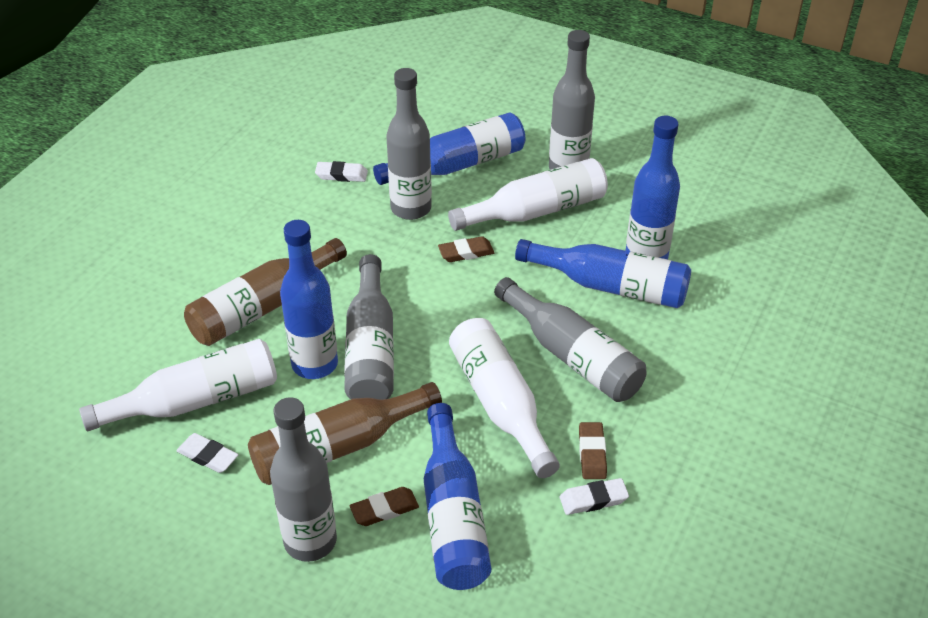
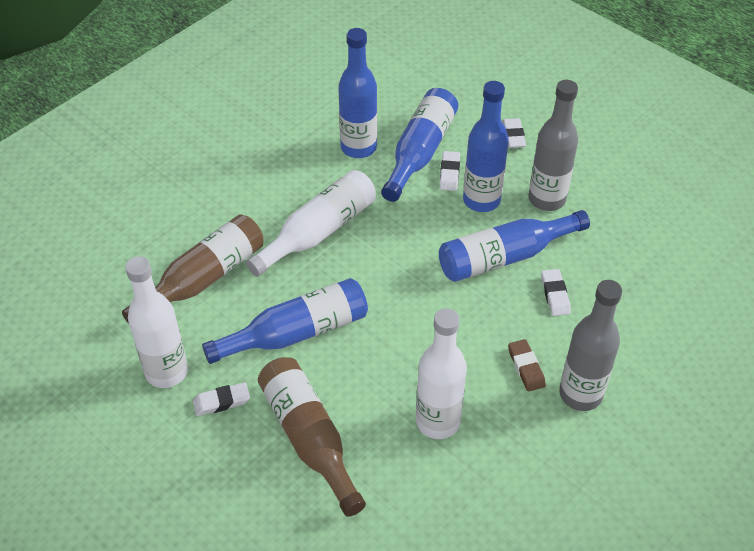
brown eraser: 3 -> 1
grey bottle: 5 -> 2
white eraser: 3 -> 4

